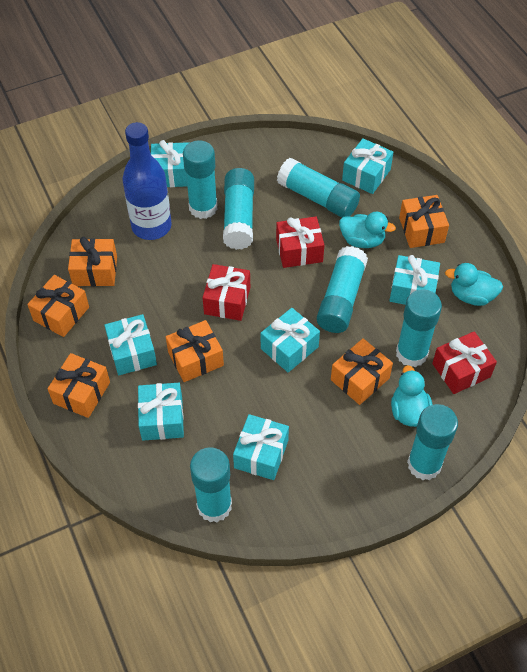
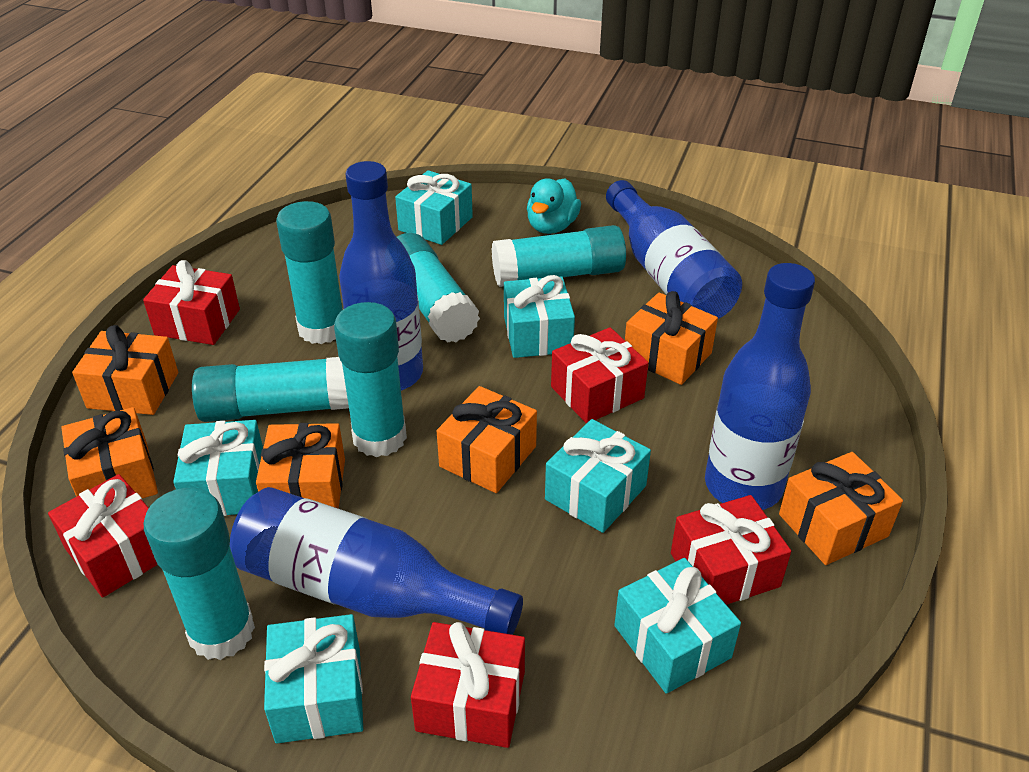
blue bottle: 1 -> 4
red gift: 3 -> 5
turquoise duck: 3 -> 1
turquoise gift: 7 -> 6
turquoise glue stick: 7 -> 6

